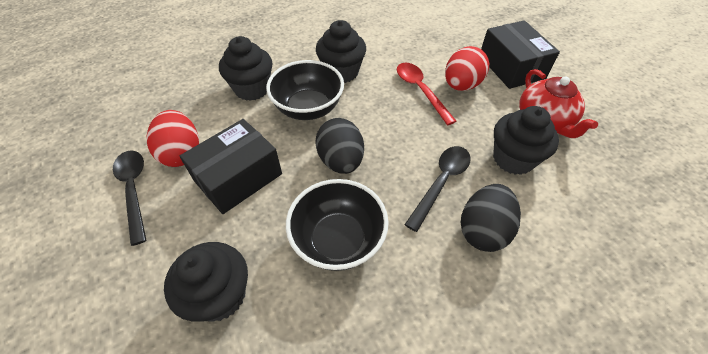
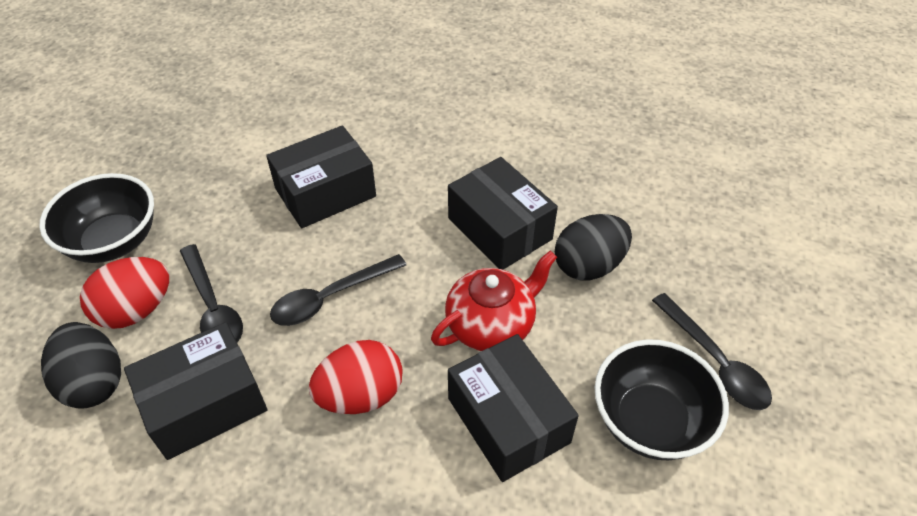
black box: 2 -> 4
black cupcake: 4 -> 0
black spoon: 2 -> 3
red spoon: 1 -> 0

